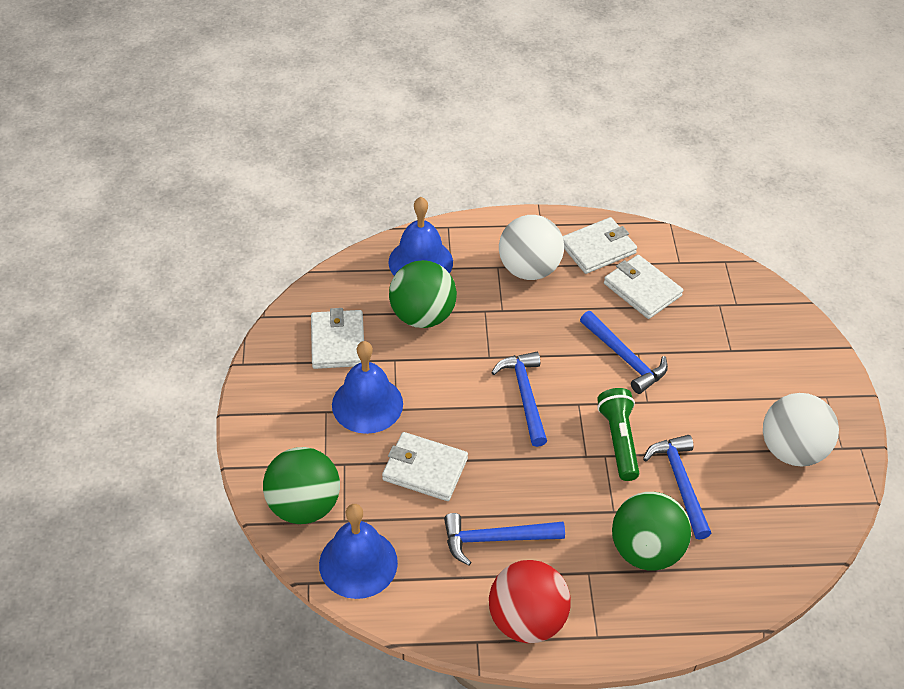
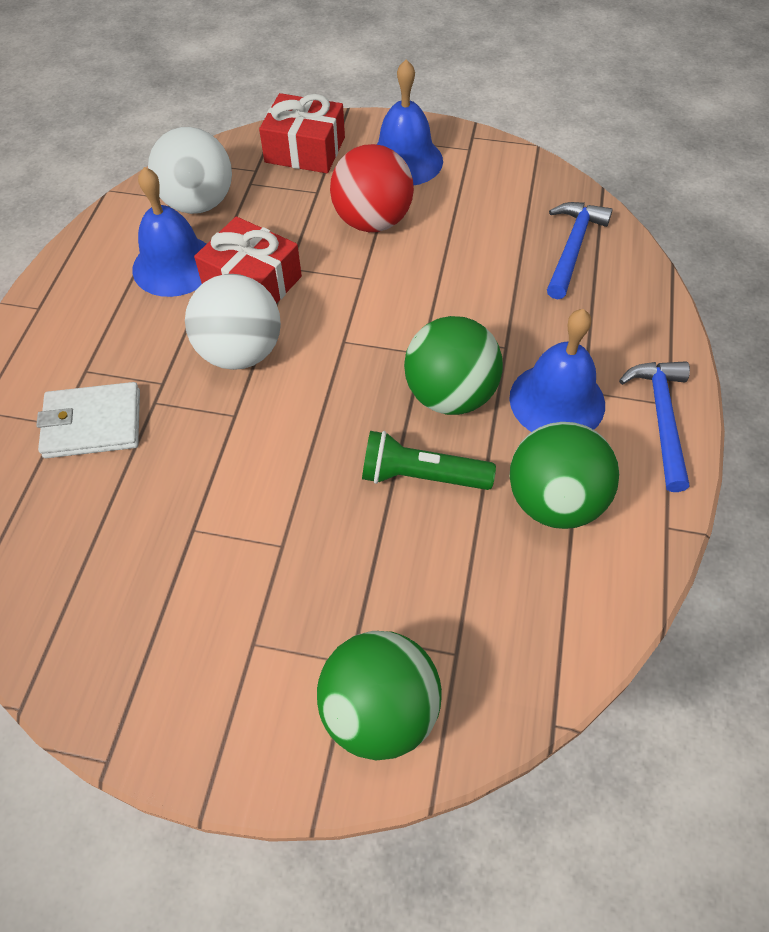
blue hammer: 4 -> 2
red gift: 0 -> 2
white wallet: 4 -> 1

